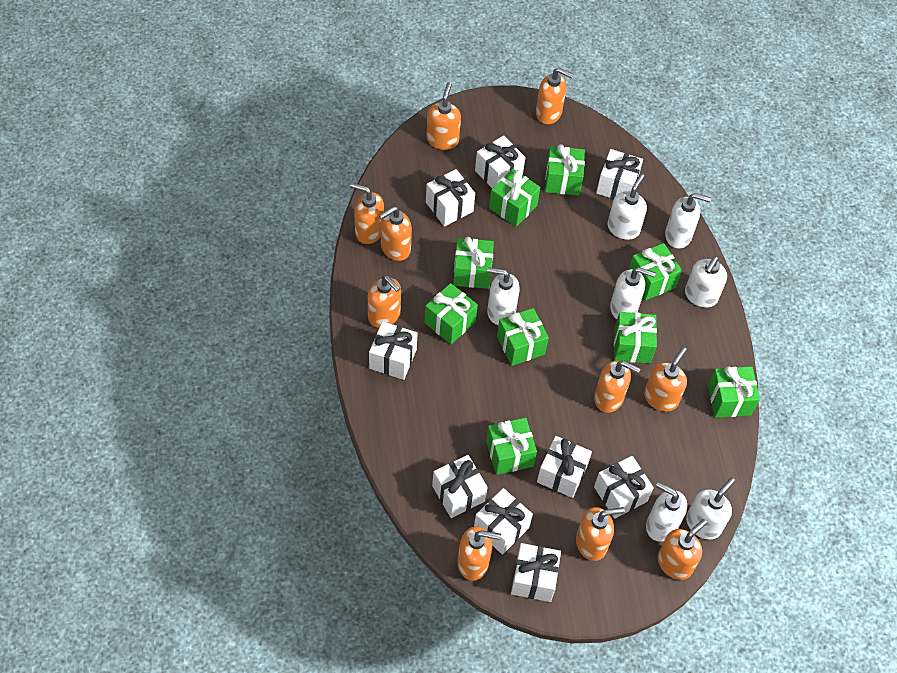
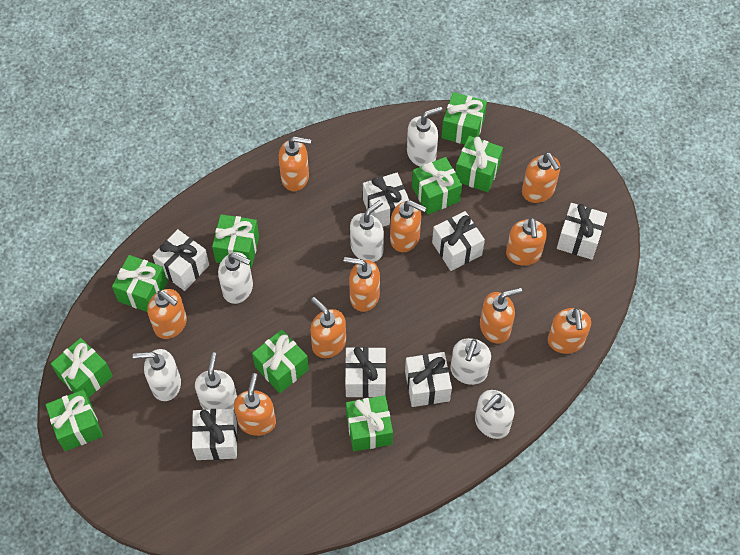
white gift: 9 -> 7

